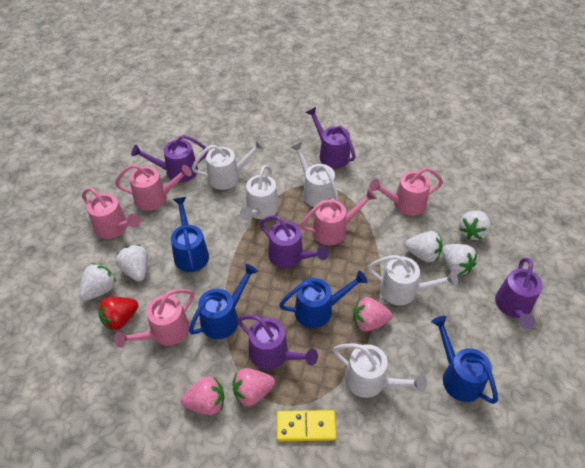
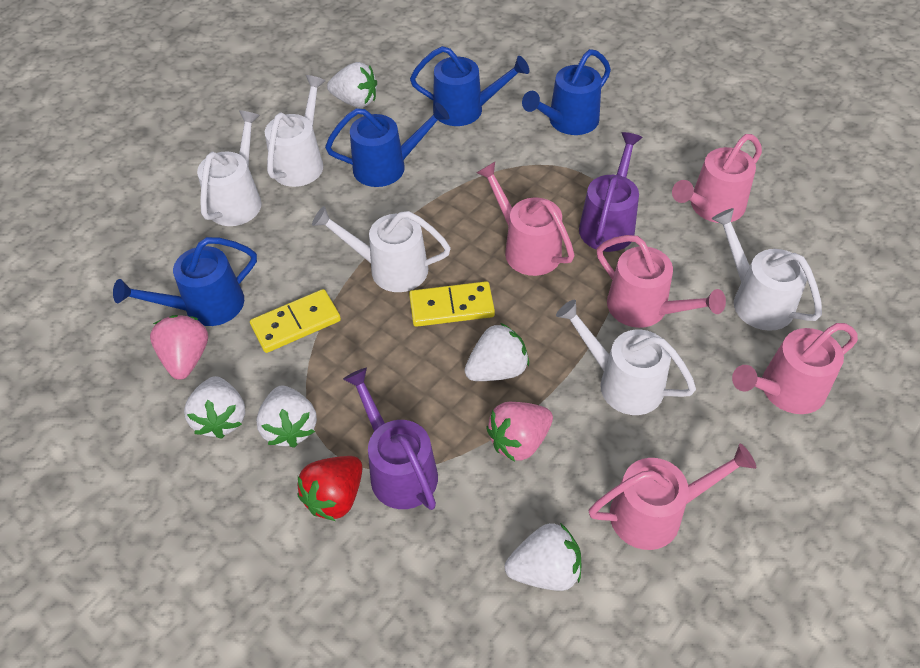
pink strawberry: 3 -> 2
purple watering can: 5 -> 2
yellow domino: 1 -> 2

